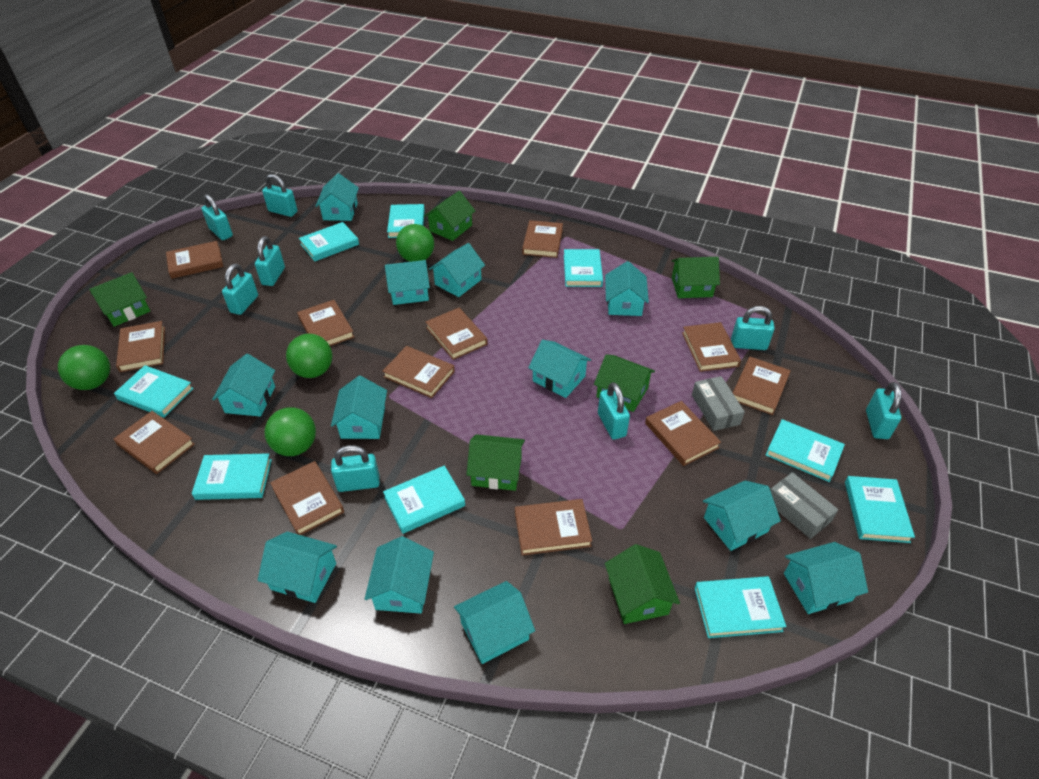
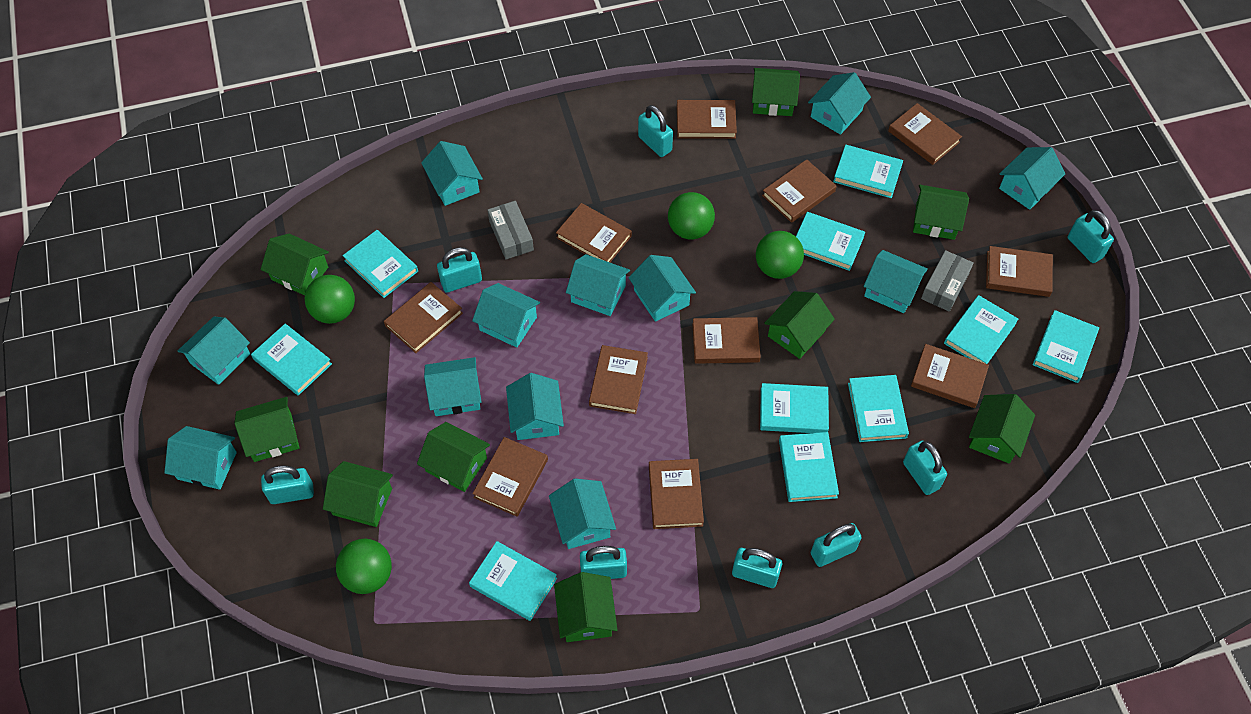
brown book: 12 -> 11
green house: 6 -> 9
turquoise book: 9 -> 10

